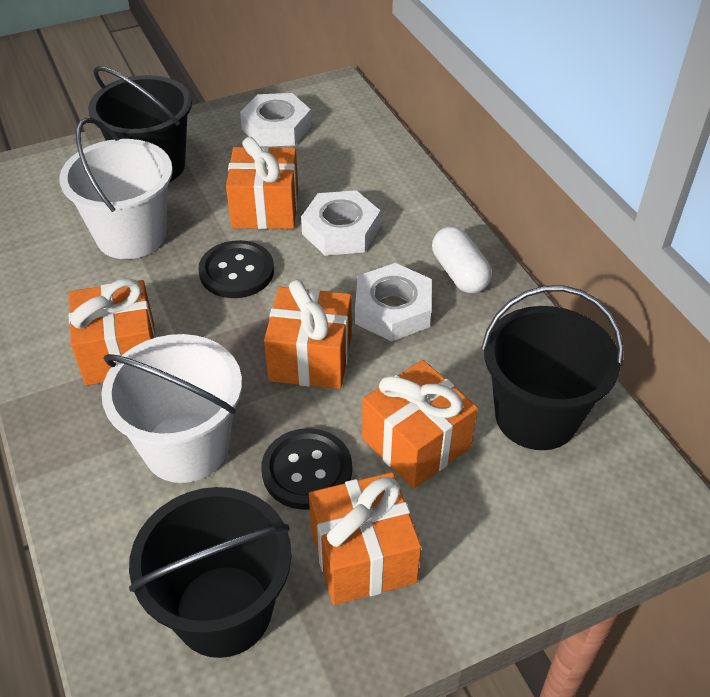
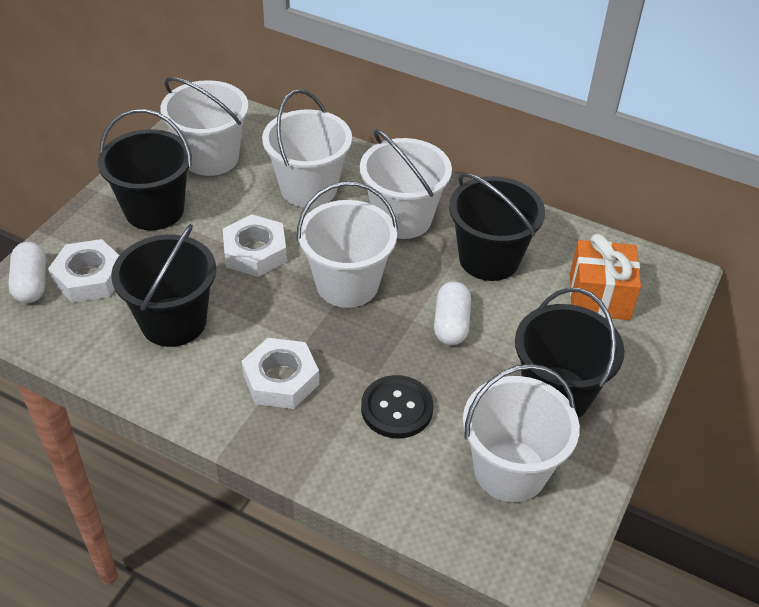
black bucket: 3 -> 4
black button: 2 -> 1
orange gift: 5 -> 1
white bucket: 2 -> 5
white capsule: 1 -> 2

